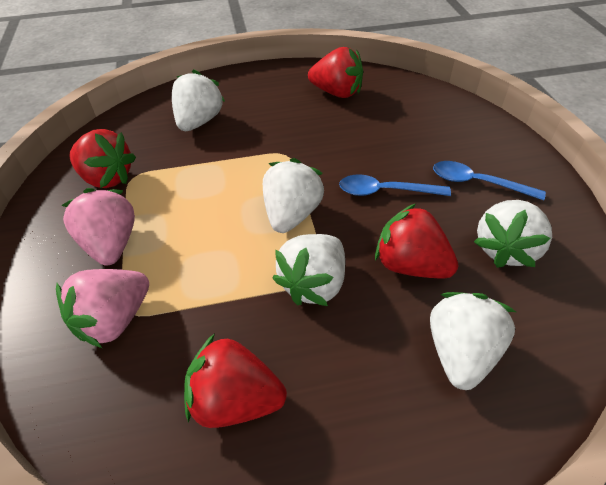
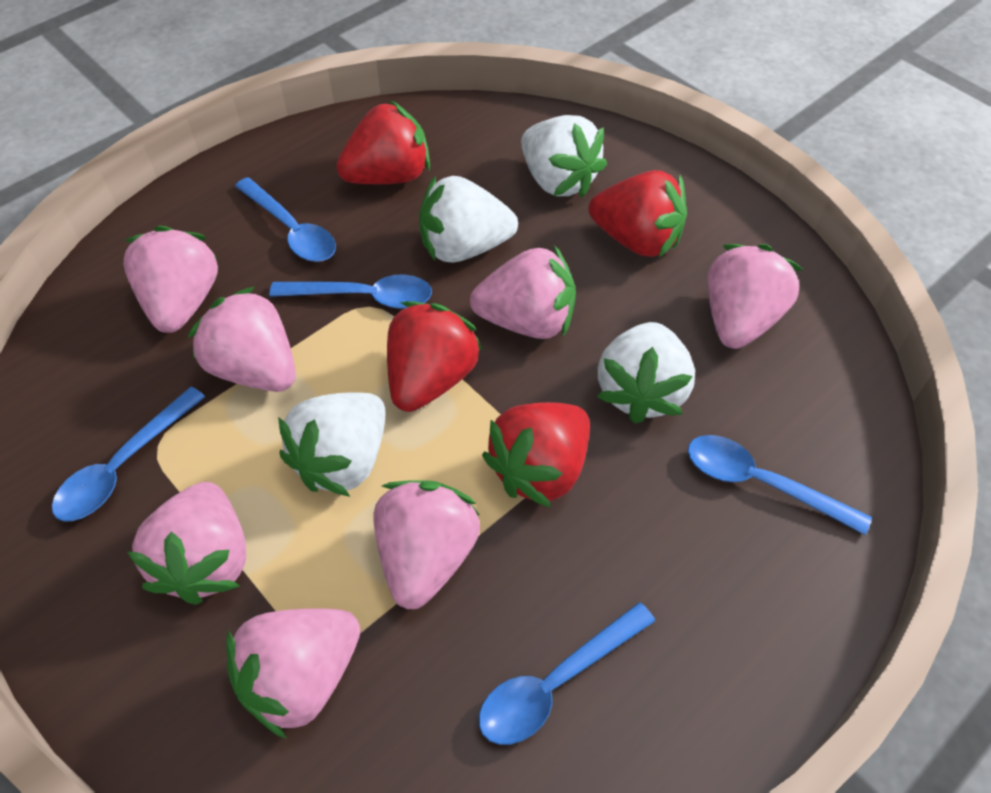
blue spoon: 2 -> 5
pink strawberry: 2 -> 7
white strawberry: 5 -> 4

